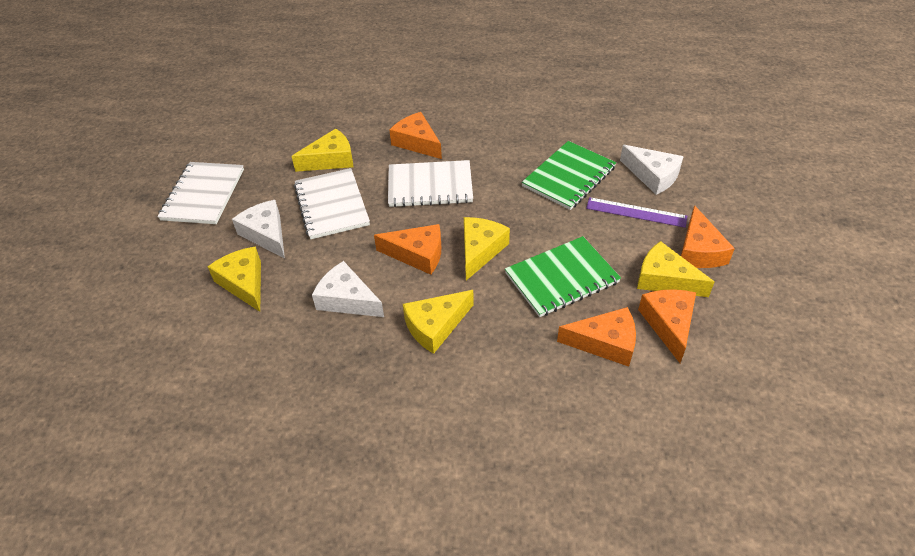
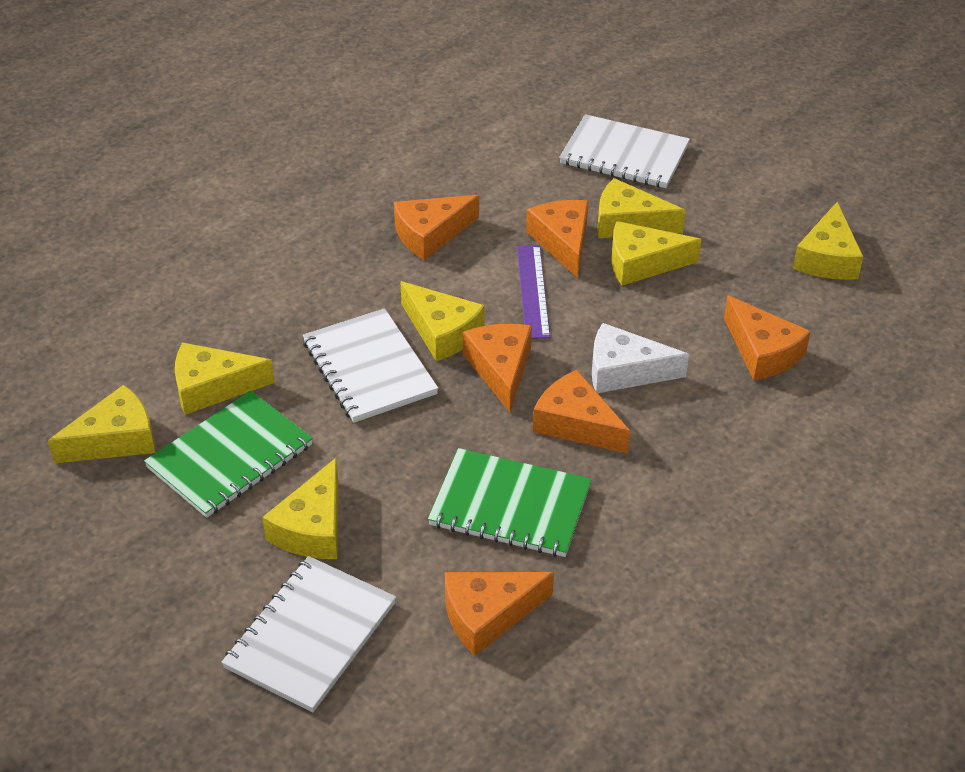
orange cheese: 5 -> 6
white cheese: 3 -> 1
yellow cheese: 5 -> 7

